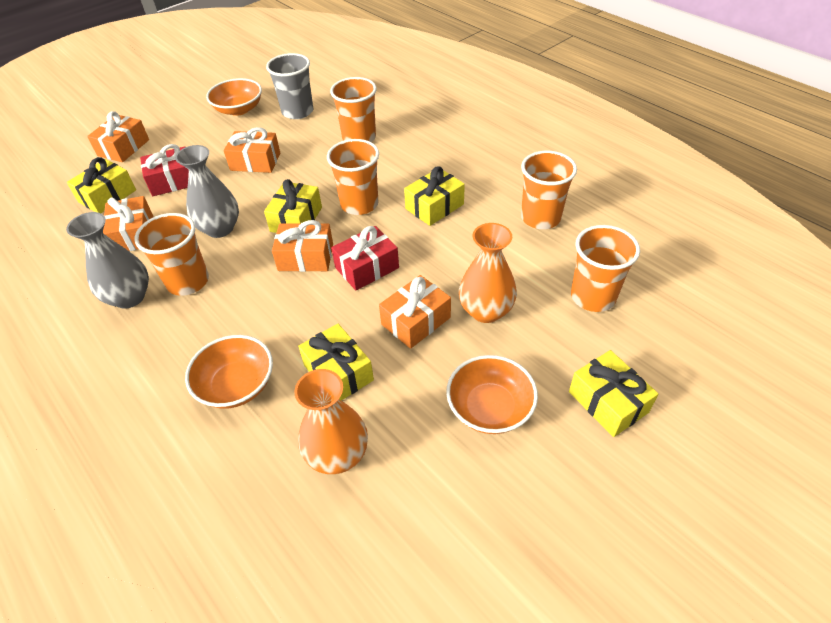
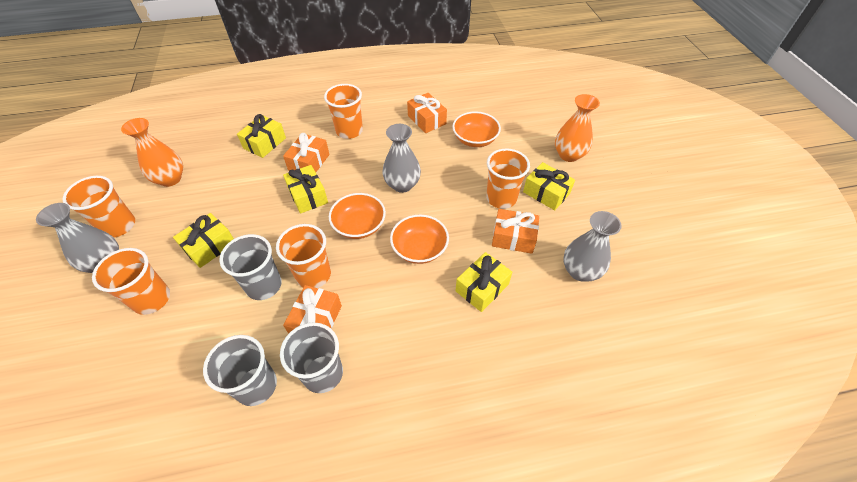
grey cup: 1 -> 3
grey vase: 2 -> 3
orange gift: 5 -> 4
red gift: 2 -> 0

